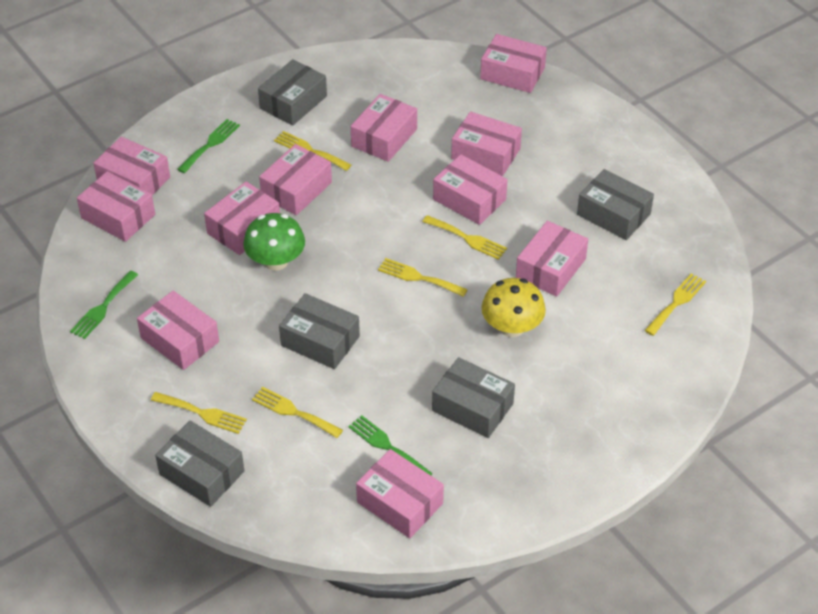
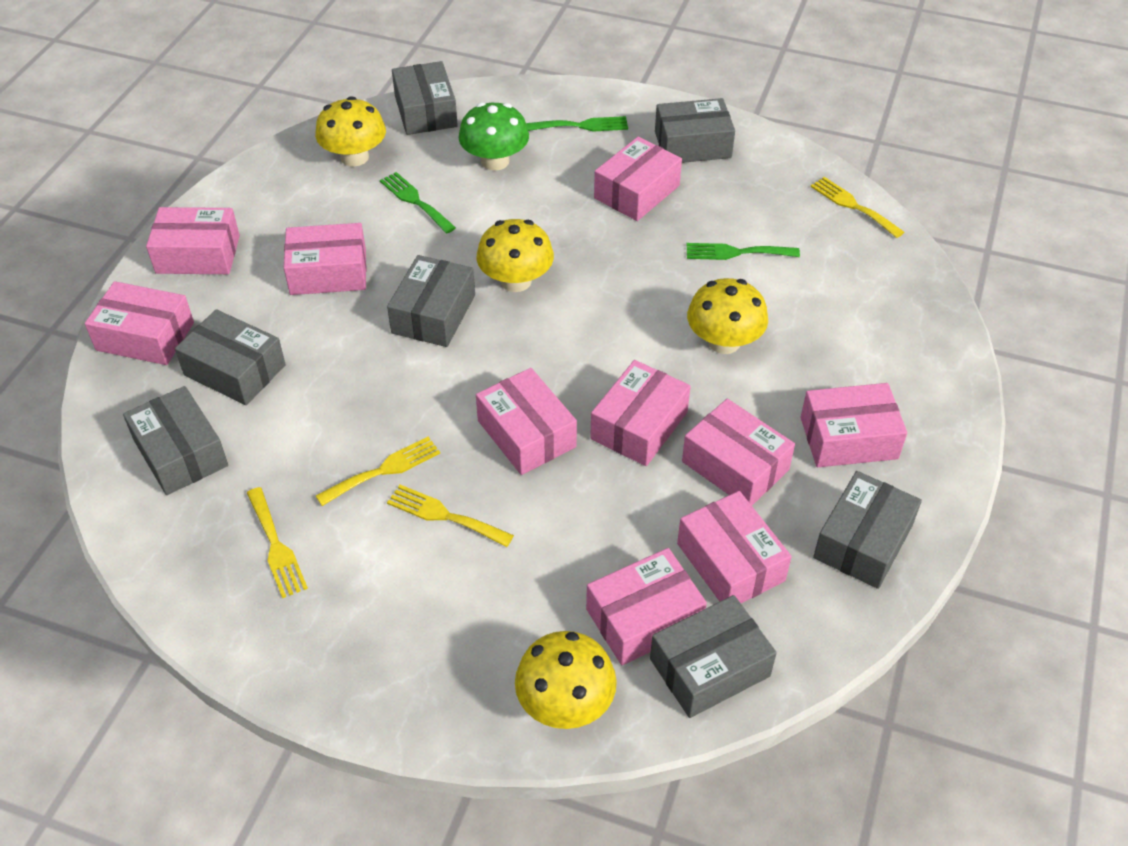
grey box: 5 -> 7
pink box: 11 -> 10
yellow fork: 6 -> 4
yellow mushroom: 1 -> 4

